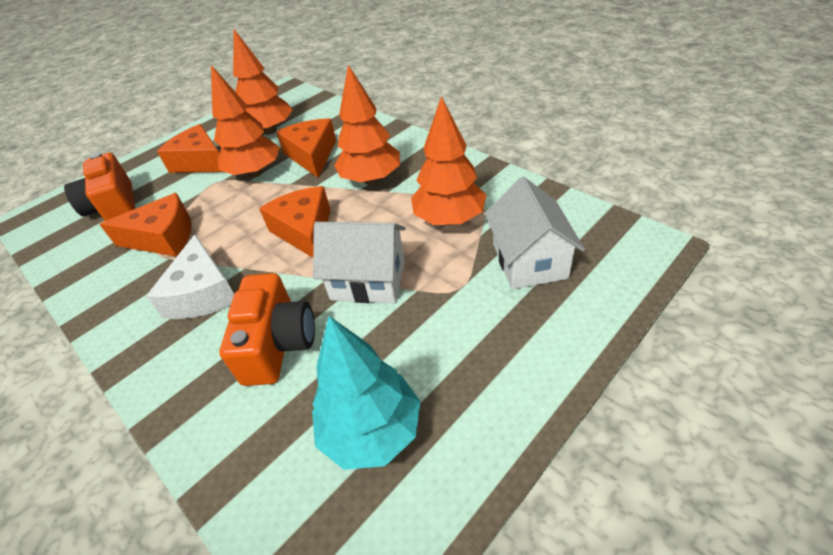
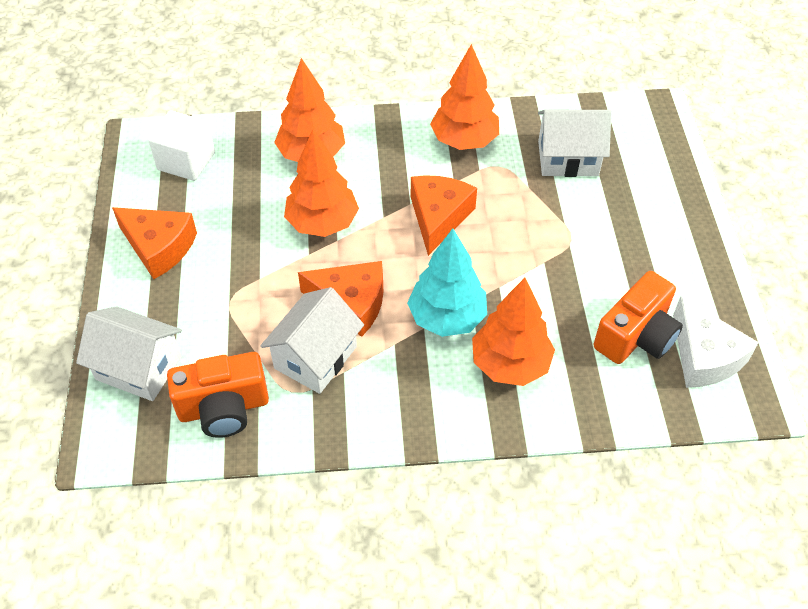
orange cheese: 4 -> 3
white cube: 0 -> 1
white house: 2 -> 3

